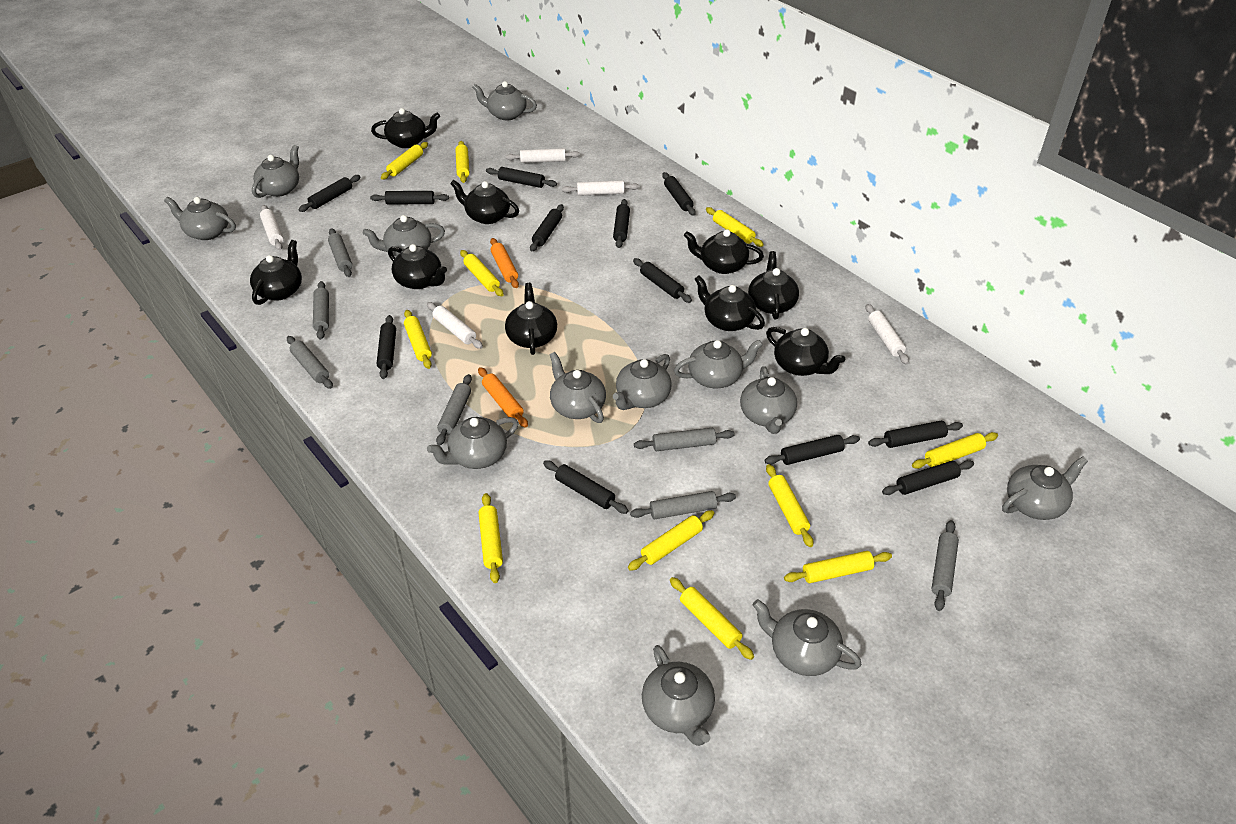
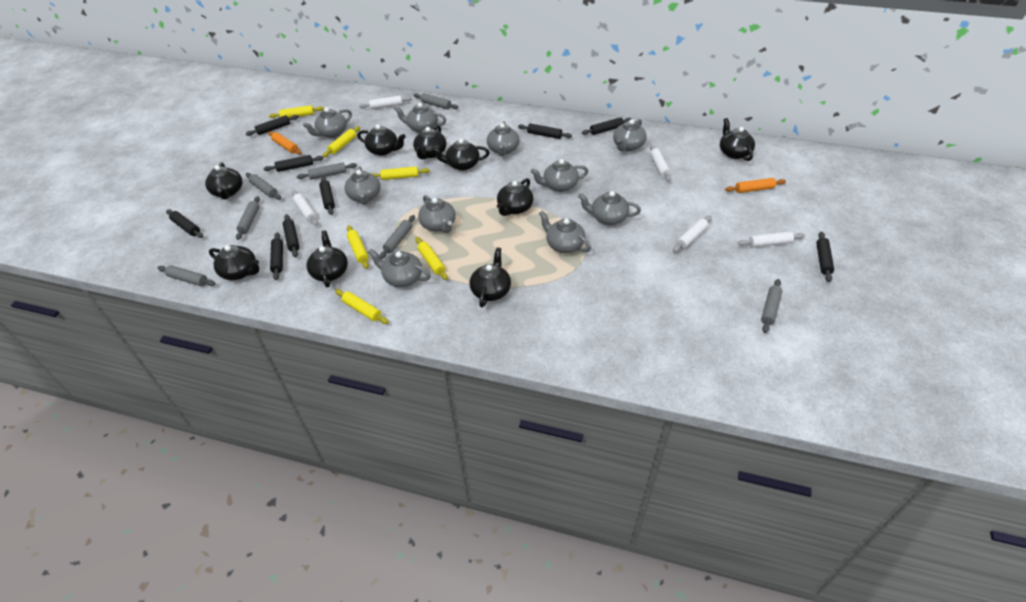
black rolling pin: 12 -> 9
grey teapot: 12 -> 10
yellow rolling pin: 11 -> 6

